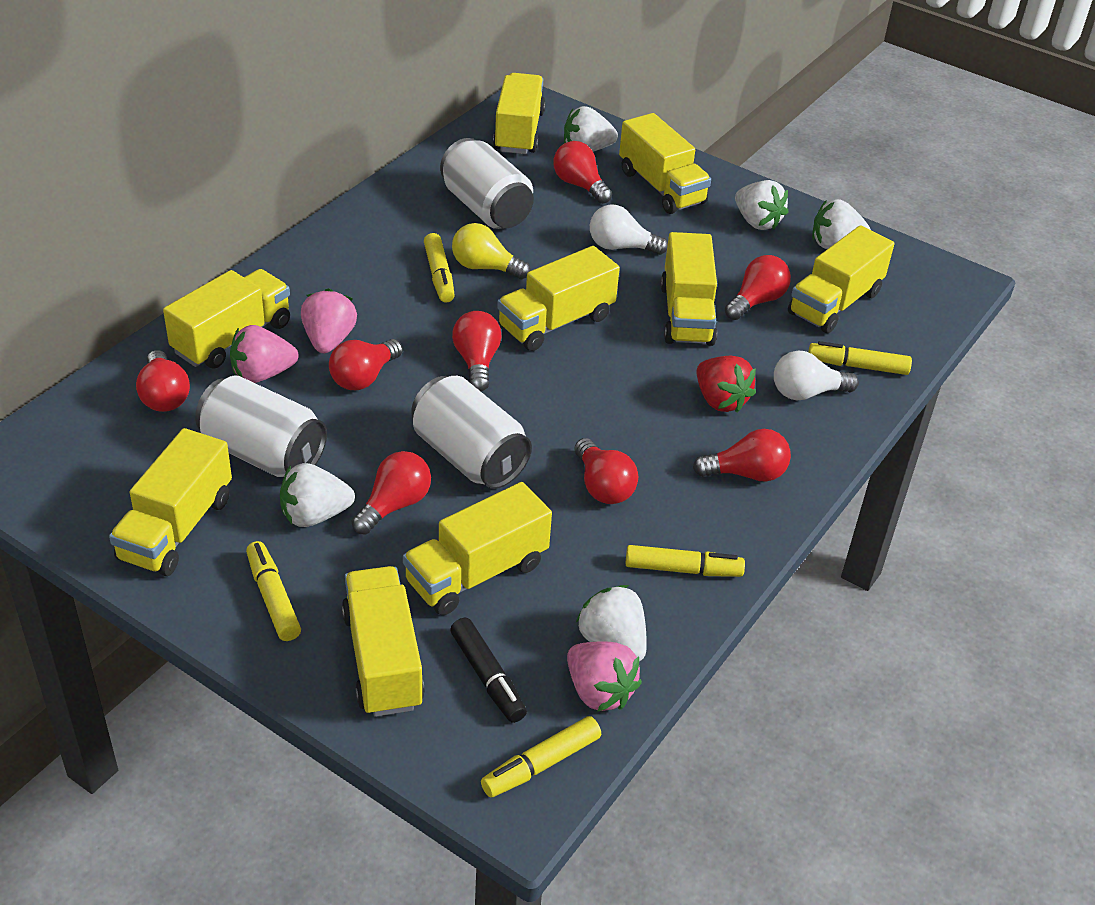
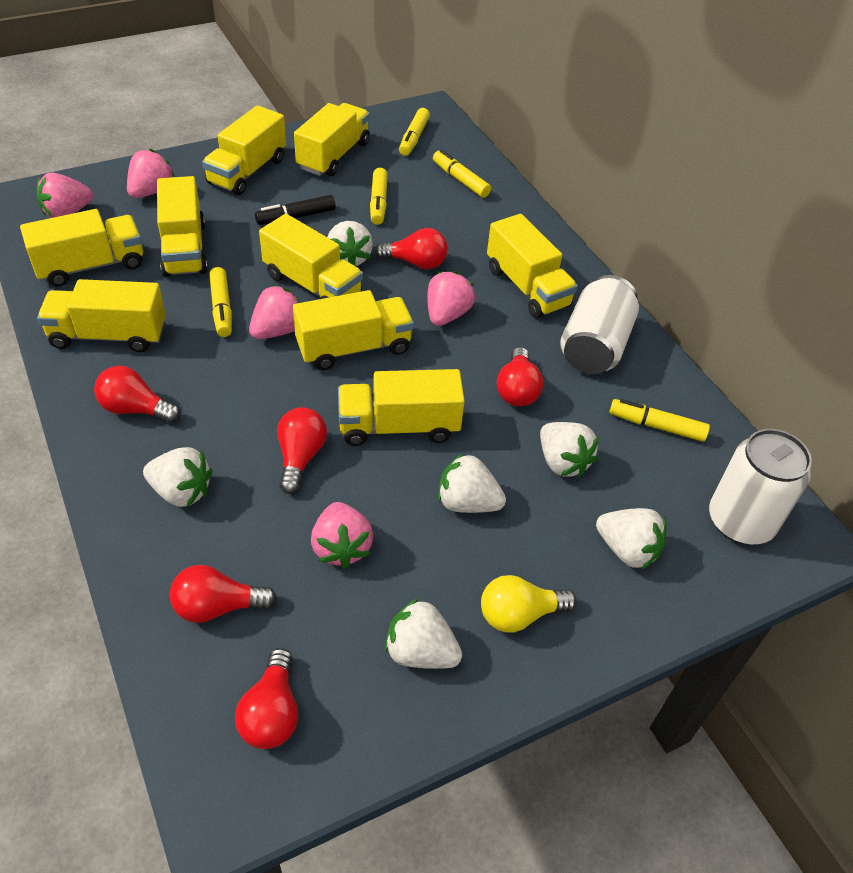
pink strawberry: 3 -> 5
red light bulb: 8 -> 6
red strawberry: 1 -> 0
white can: 3 -> 2
white light bulb: 2 -> 0
white strawberry: 5 -> 6

